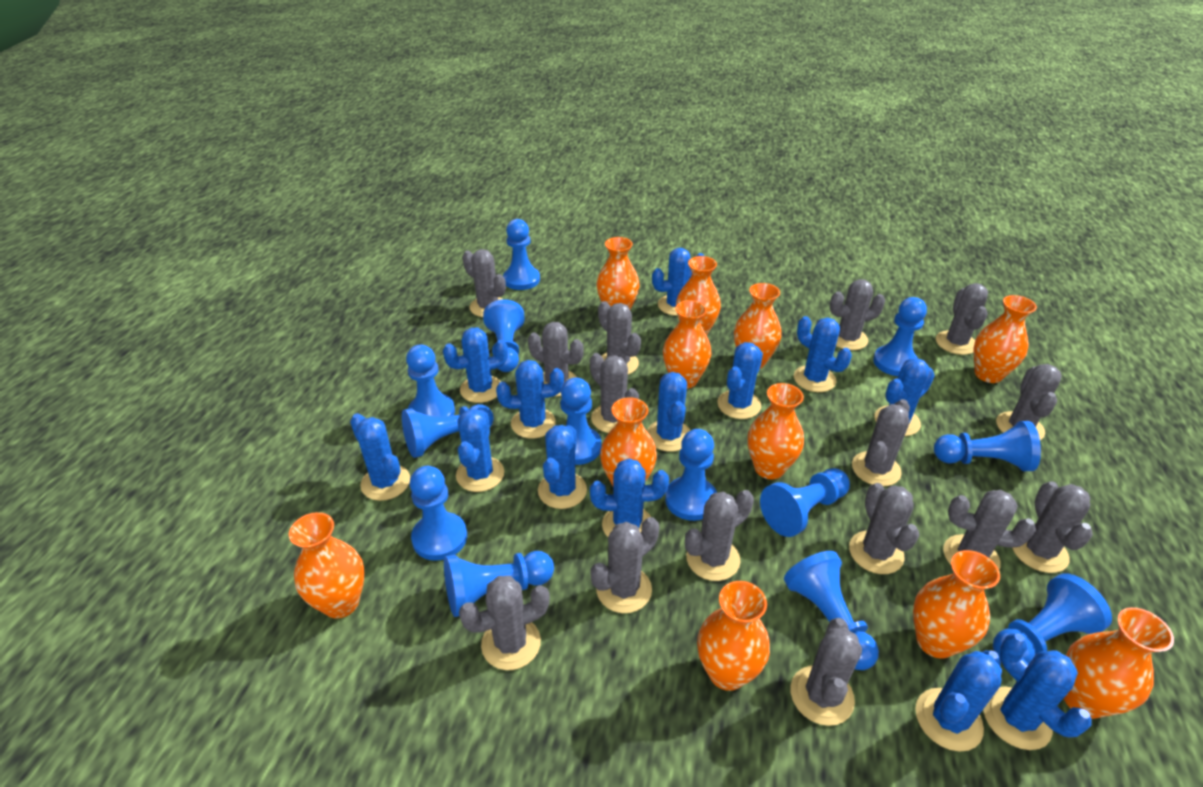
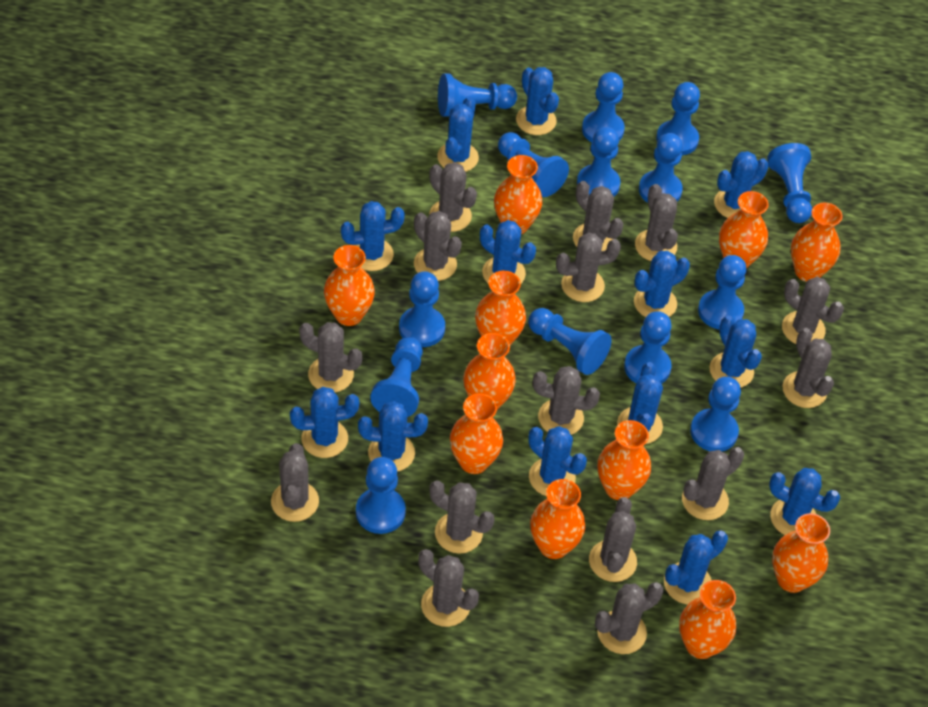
blue pawn: 13 -> 14

